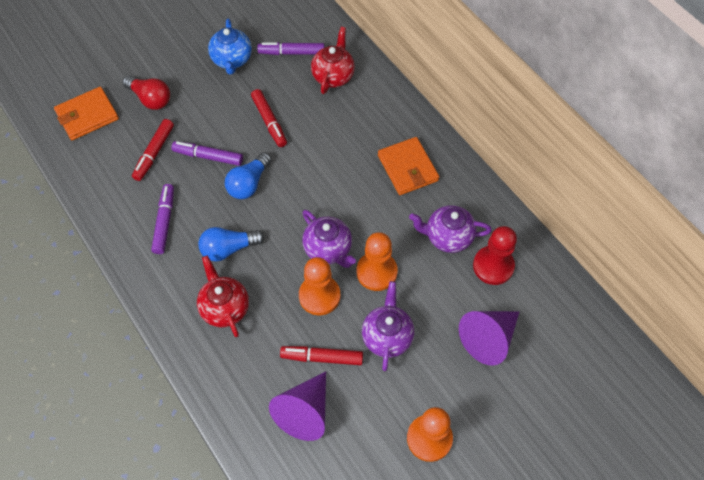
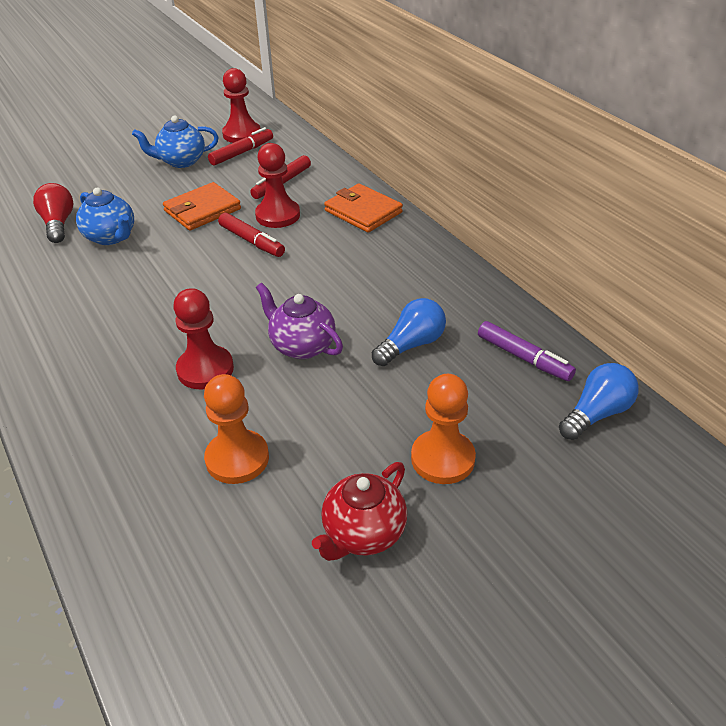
blue teapot: 1 -> 2
orange pawn: 3 -> 2
purple cone: 2 -> 0
purple marker: 3 -> 1
purple teapot: 3 -> 1
red pawn: 1 -> 3
red teapot: 2 -> 1

